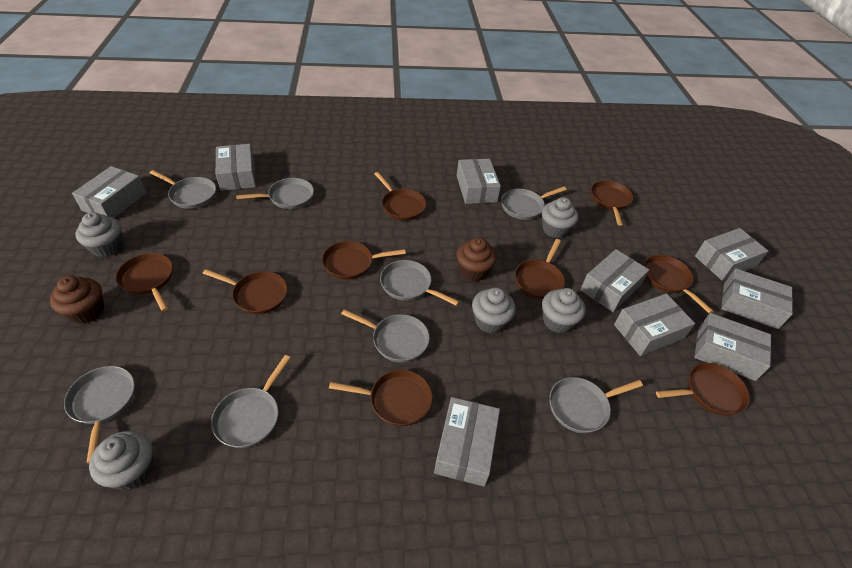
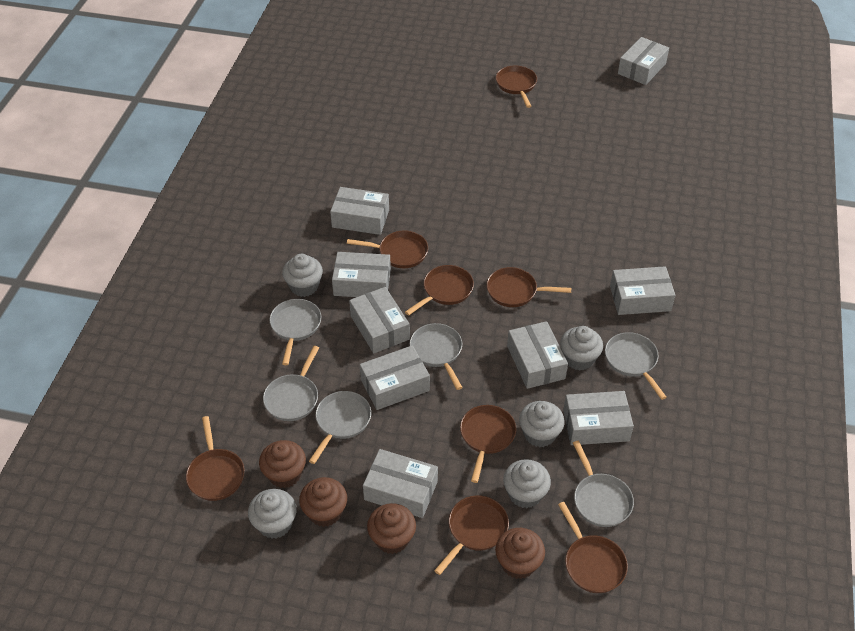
brown cupcake: 2 -> 4
brown pan: 9 -> 8
grey pan: 8 -> 6

